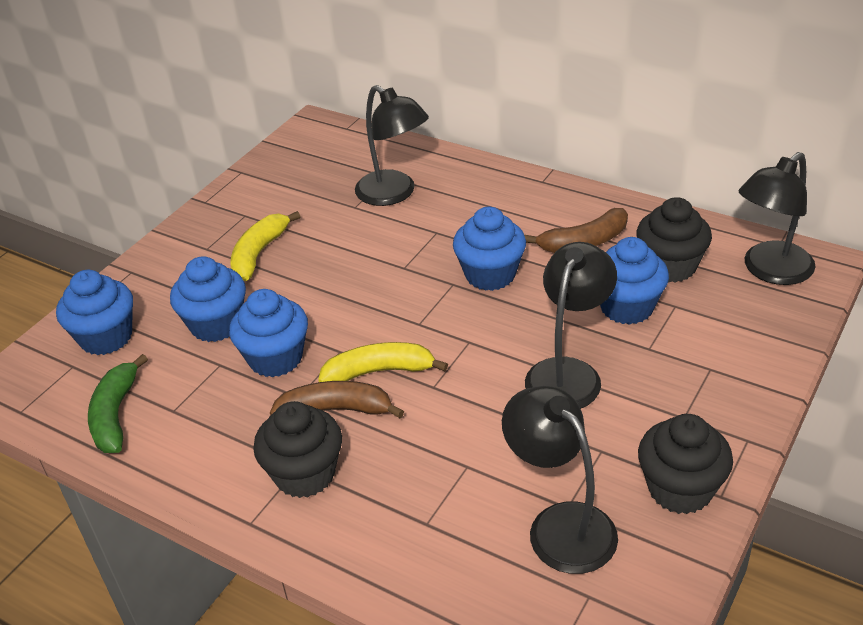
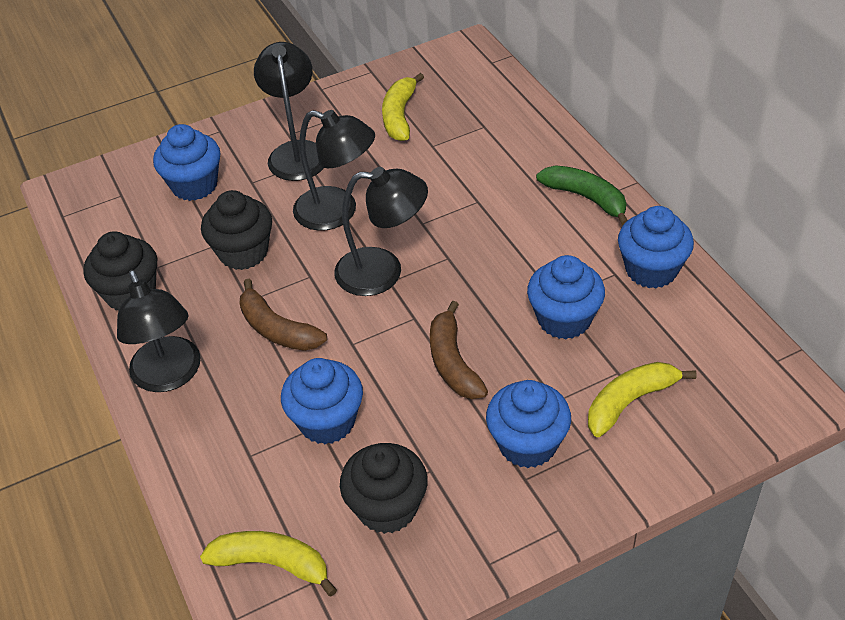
yellow banana: 2 -> 3

